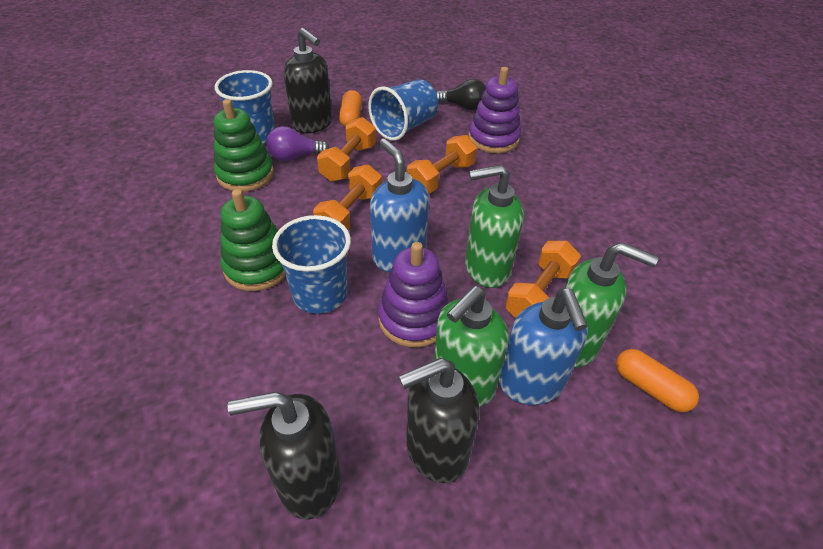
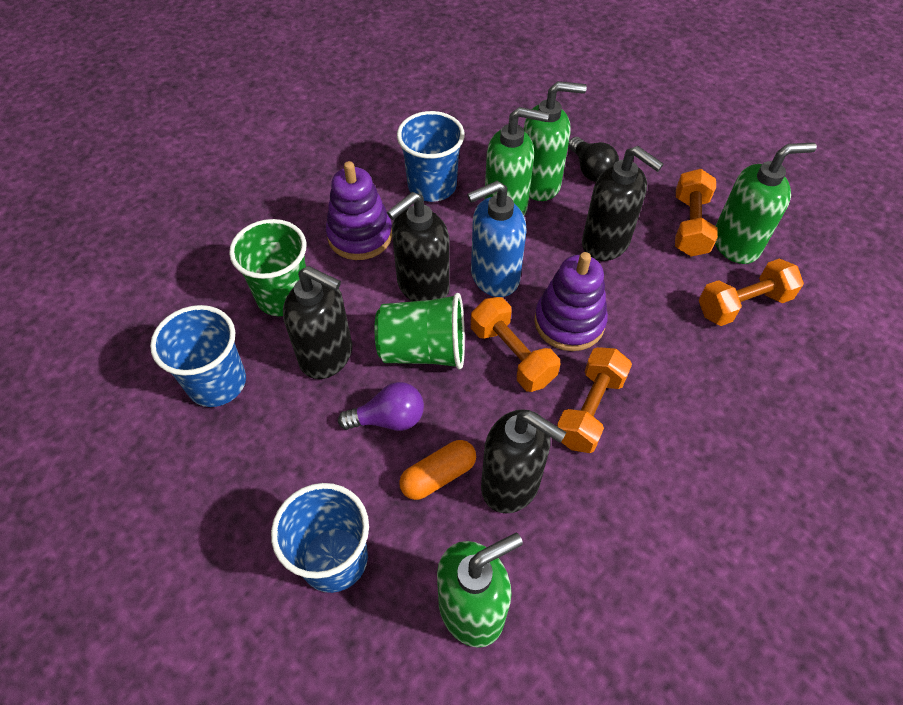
black soap dispenser: 3 -> 4
blue soap dispenser: 2 -> 1
green cup: 0 -> 2
green soap dispenser: 3 -> 4
green stacking toy: 2 -> 0
orange capsule: 2 -> 1

